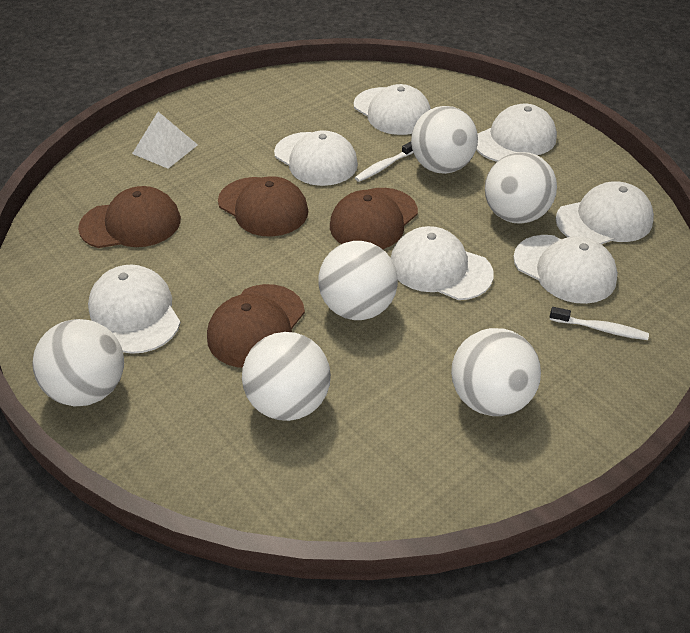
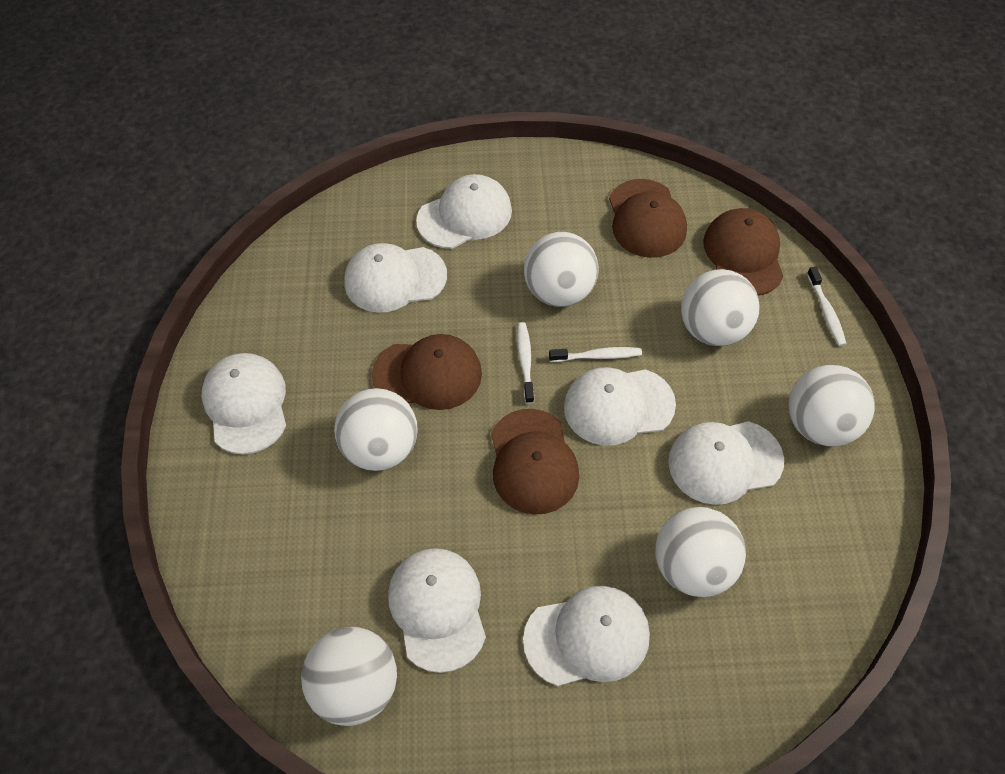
white pyramid: 1 -> 0
white toothbrush: 2 -> 3

